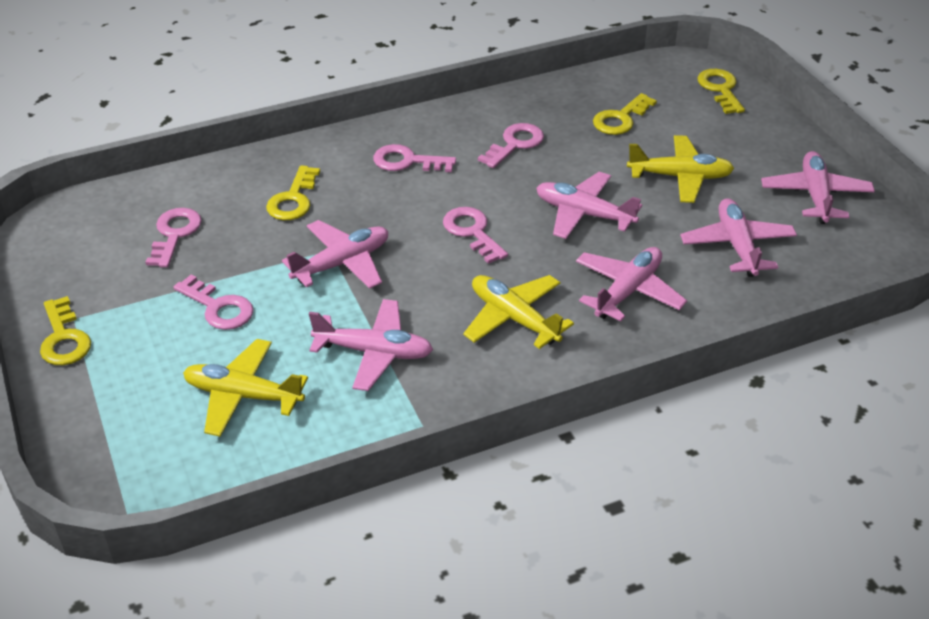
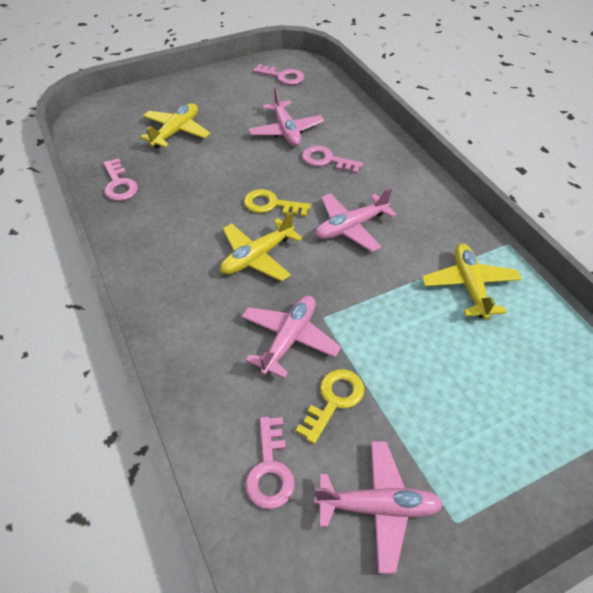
pink key: 5 -> 4
pink plane: 6 -> 4
yellow key: 4 -> 2

